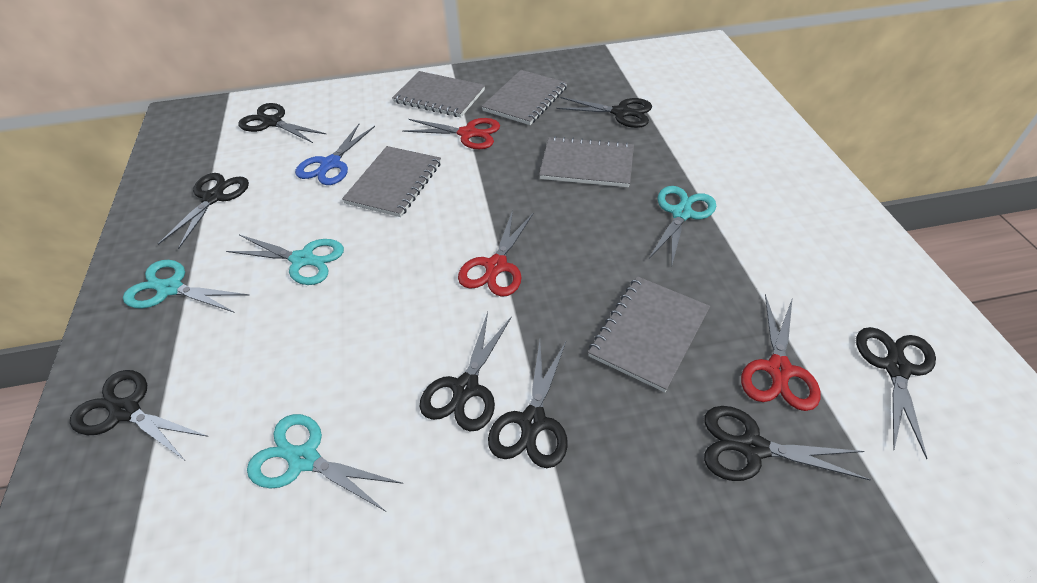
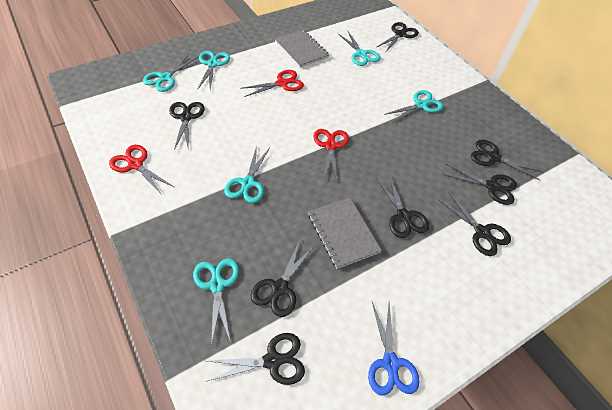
grey notebook: 5 -> 2
turquoise scissors: 4 -> 6

